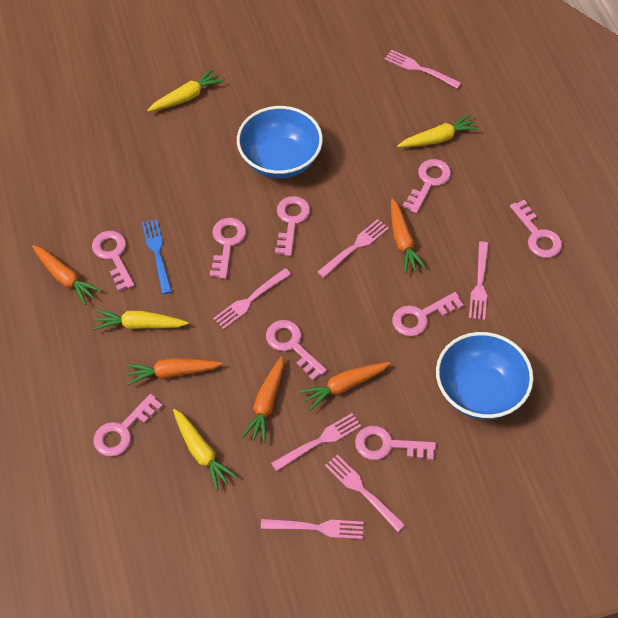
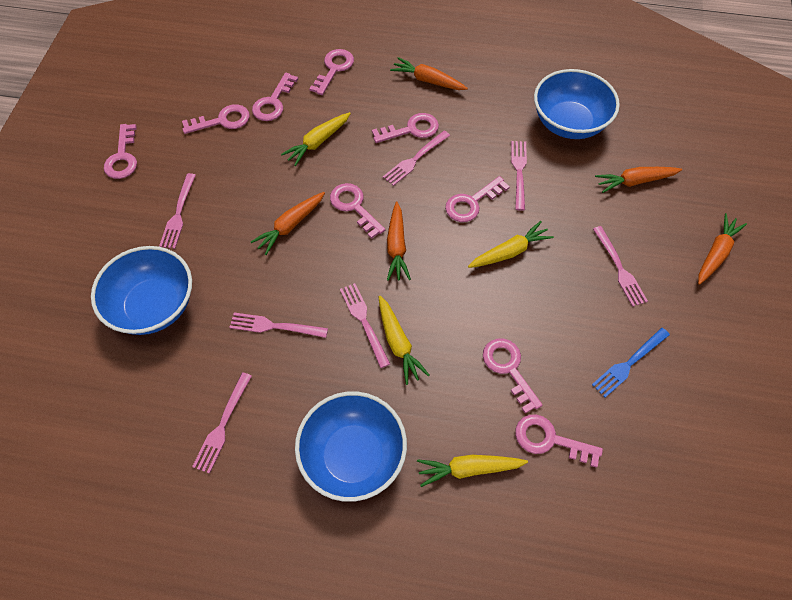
blue bowl: 2 -> 3

